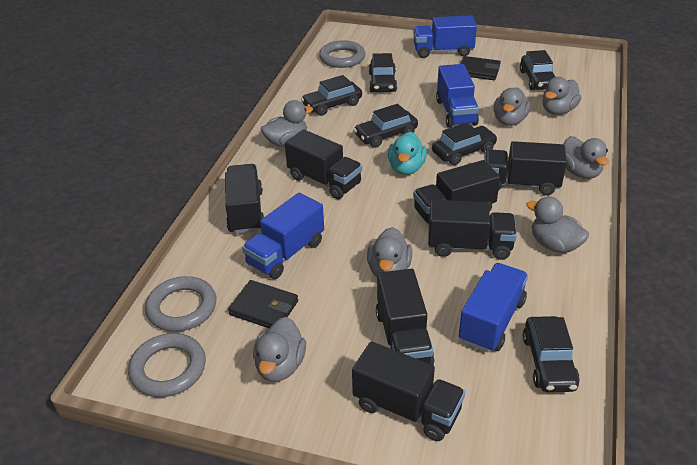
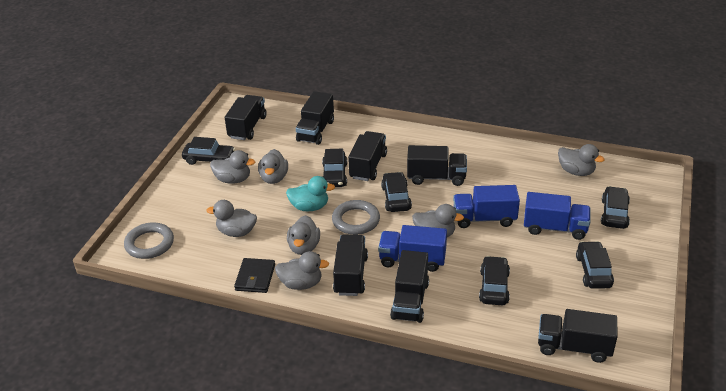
black wallet: 2 -> 1
blue truck: 4 -> 3
grey ring: 3 -> 2

